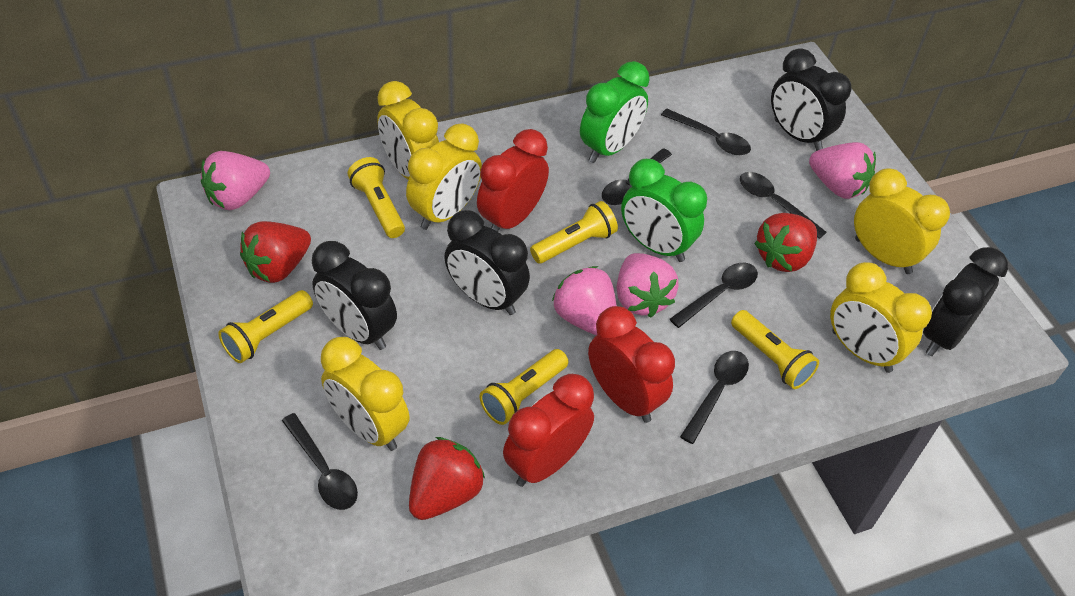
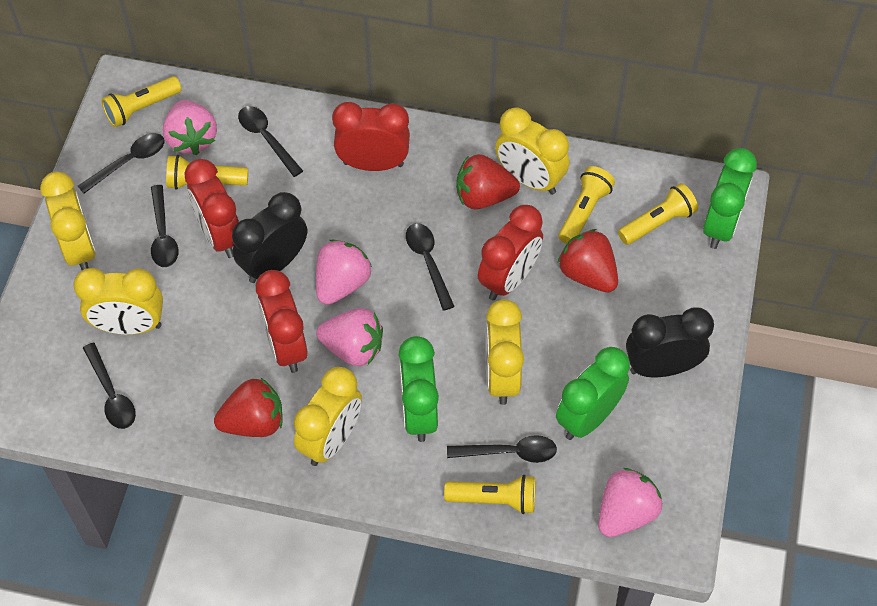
black clock: 4 -> 2
green clock: 2 -> 3
red clock: 3 -> 4

